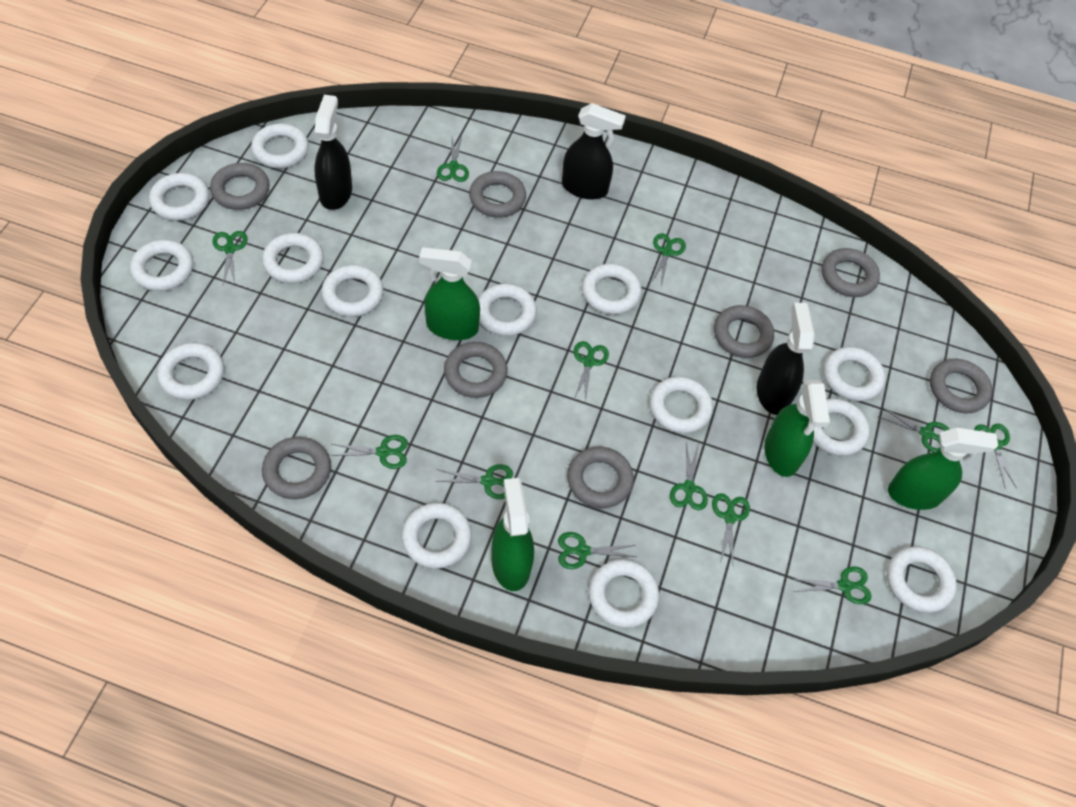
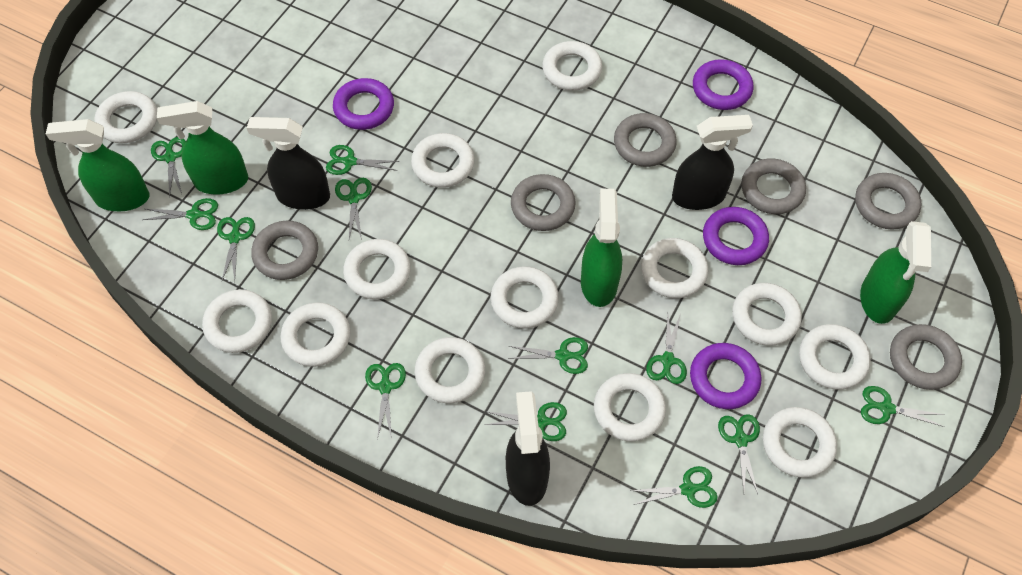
grey ring: 8 -> 6
purple ring: 0 -> 4
white ring: 14 -> 13

